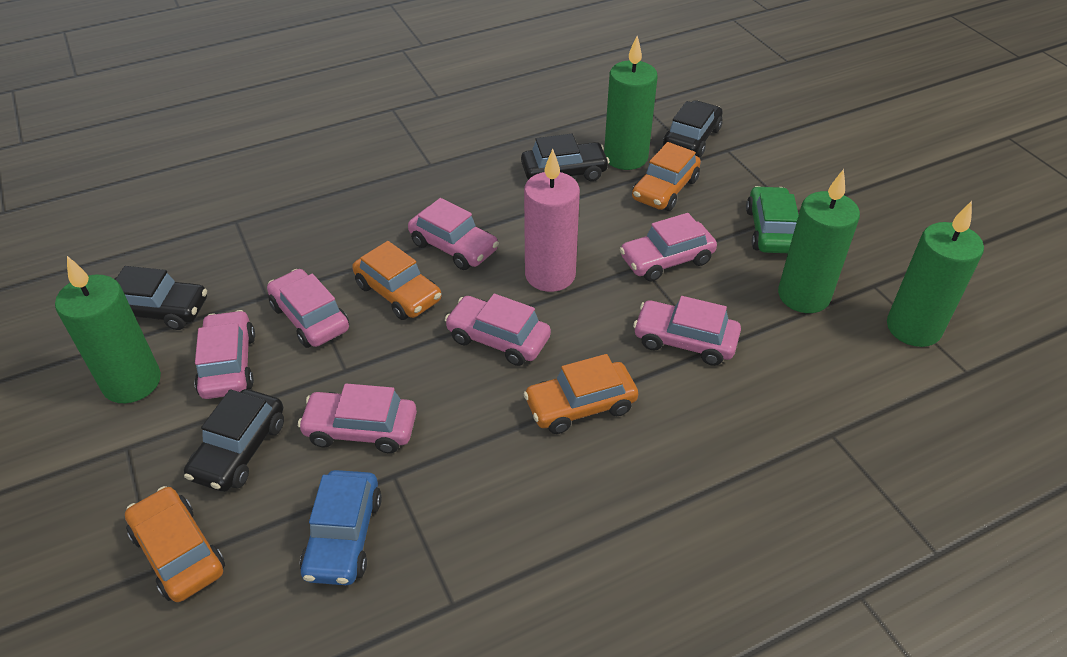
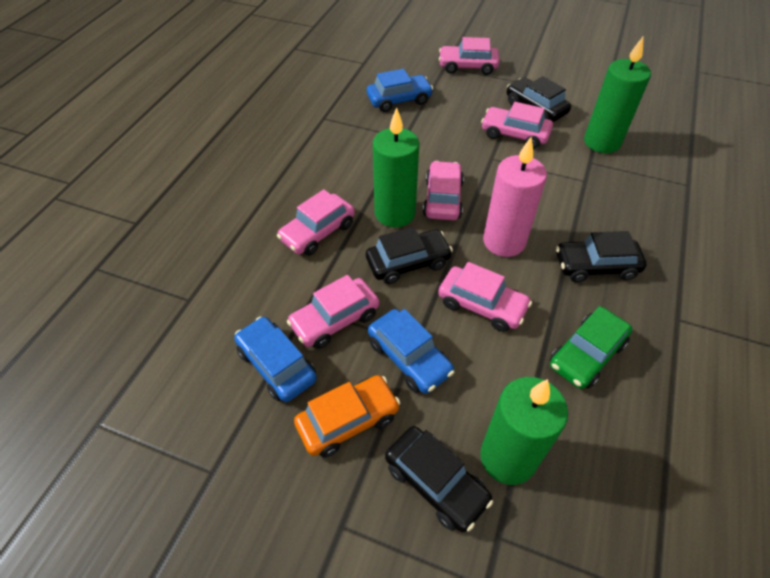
blue car: 1 -> 3
green candle: 4 -> 3
orange car: 4 -> 1
pink car: 7 -> 6

